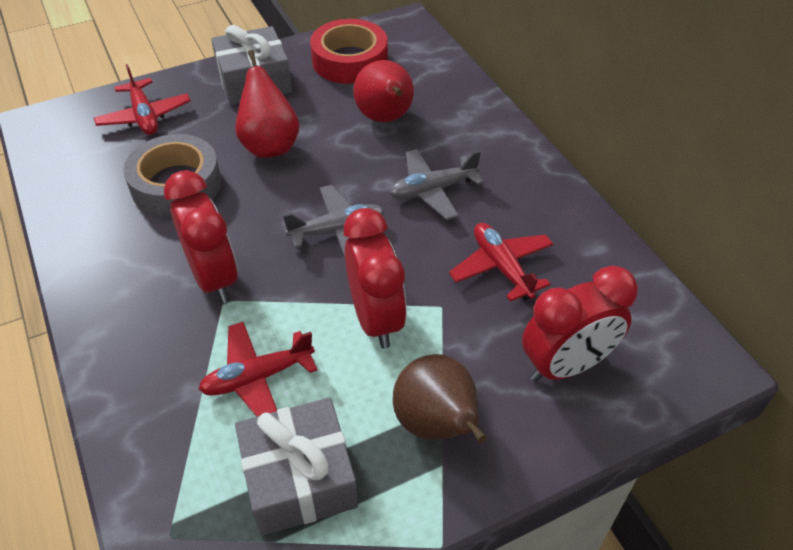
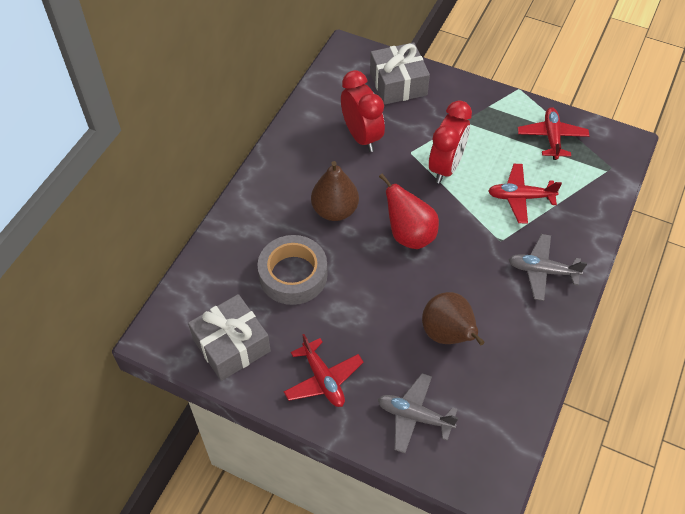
brown pear: 1 -> 2
red clock: 3 -> 2
red pear: 2 -> 1
red tape: 1 -> 0

